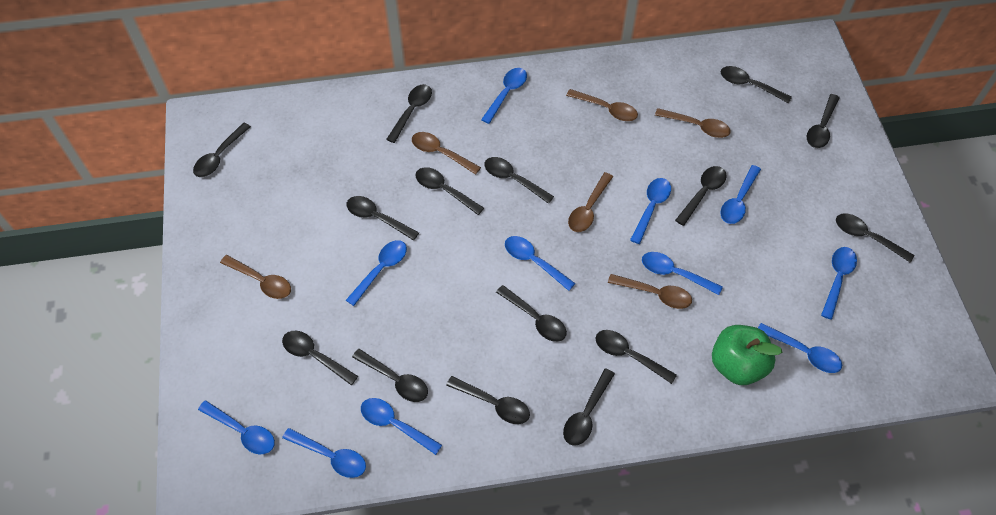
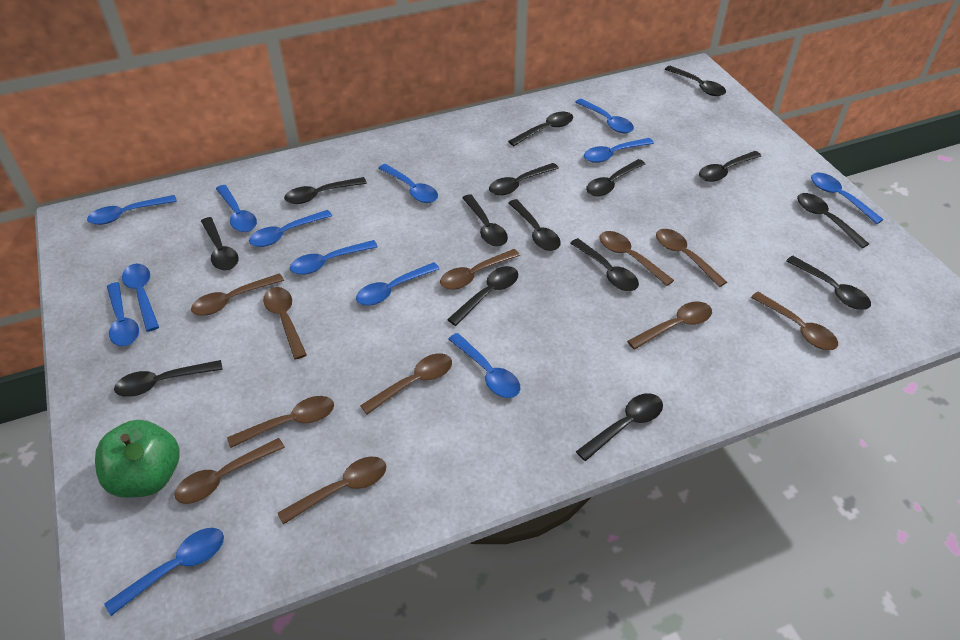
blue spoon: 11 -> 13
brown spoon: 6 -> 11

